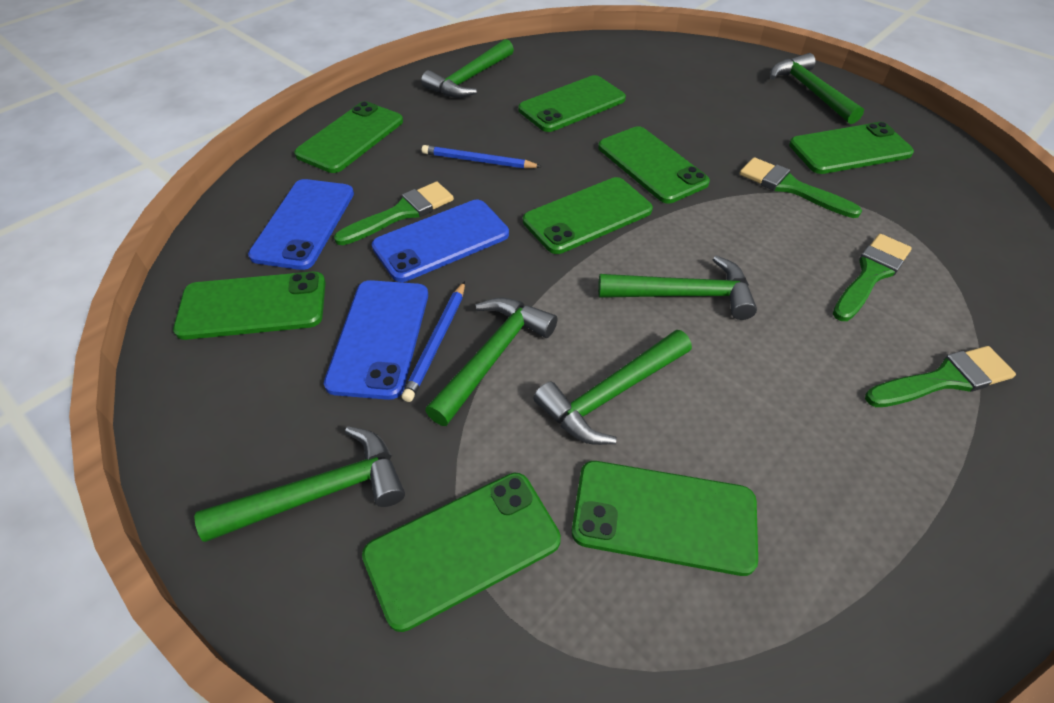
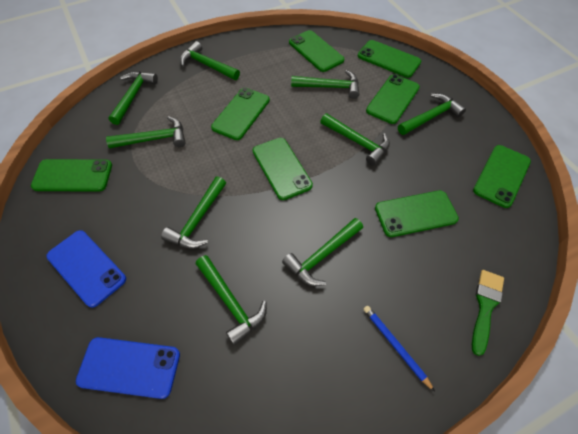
blue pencil: 2 -> 1
blue phone: 3 -> 2
green brush: 4 -> 1
green hammer: 6 -> 9

